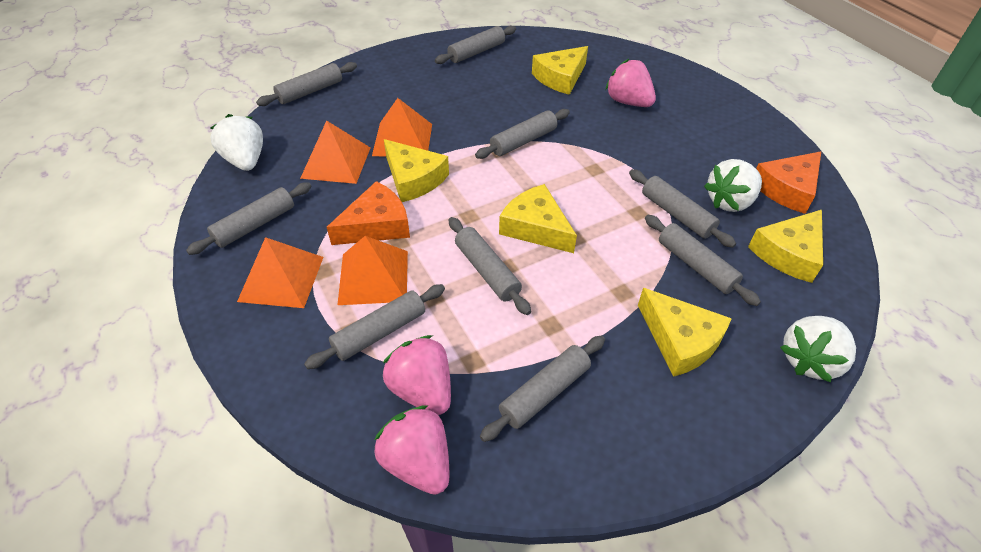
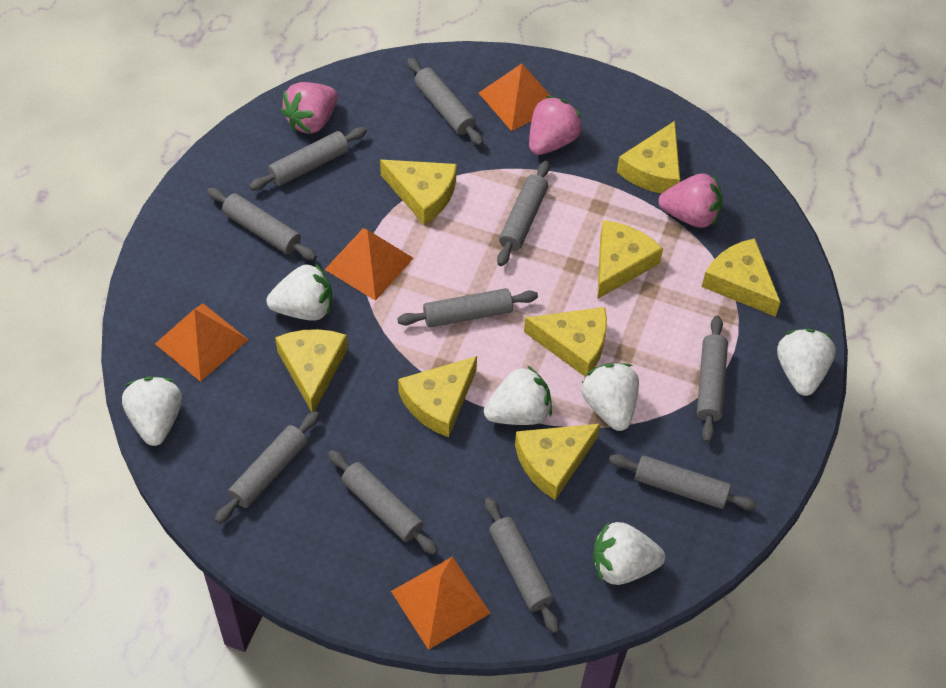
grey rolling pin: 9 -> 10
orange cheese: 2 -> 0
white strawberry: 3 -> 6
yellow cheese: 5 -> 8

